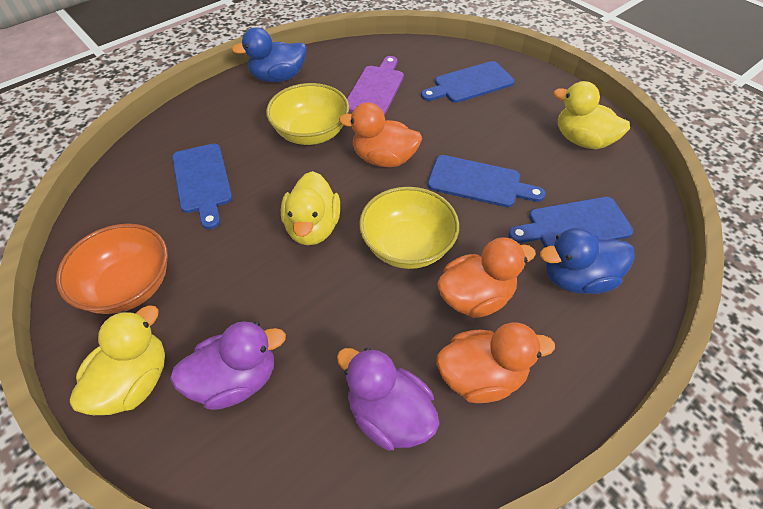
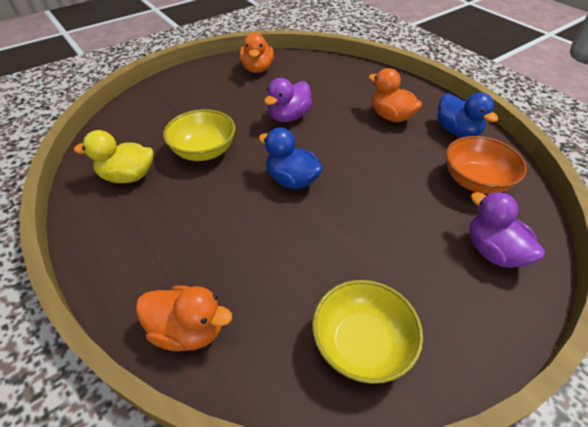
blue cutting board: 4 -> 0
purple cutting board: 1 -> 0
yellow duck: 3 -> 1

